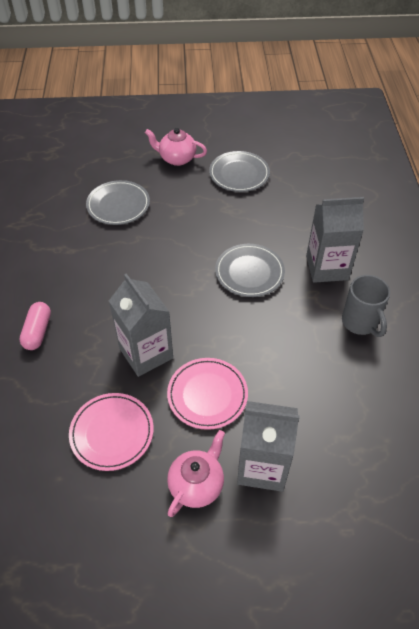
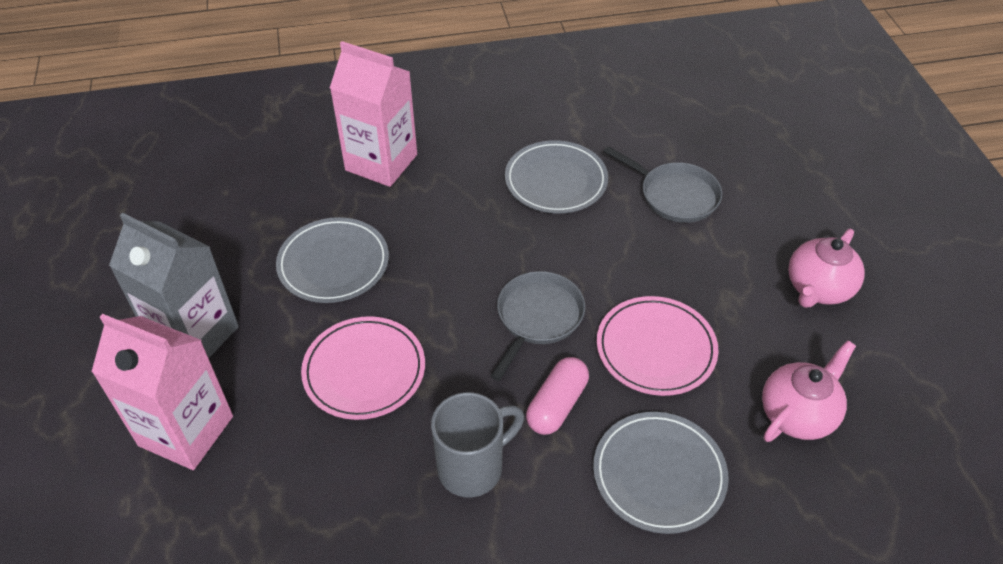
grey carton: 3 -> 1
grey pan: 0 -> 2
pink carton: 0 -> 2

